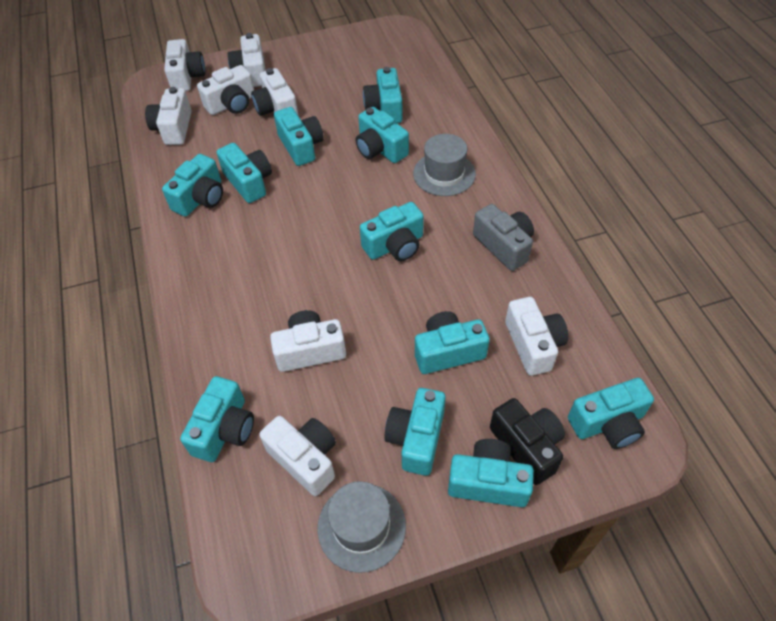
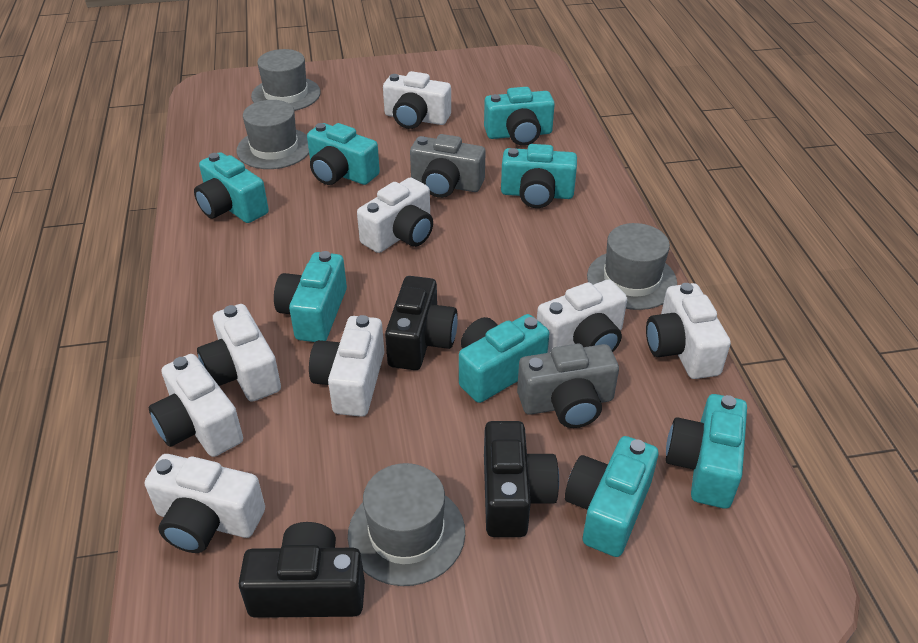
black camera: 1 -> 3
grey camera: 1 -> 2
grey hat: 2 -> 4
turquoise camera: 11 -> 8

